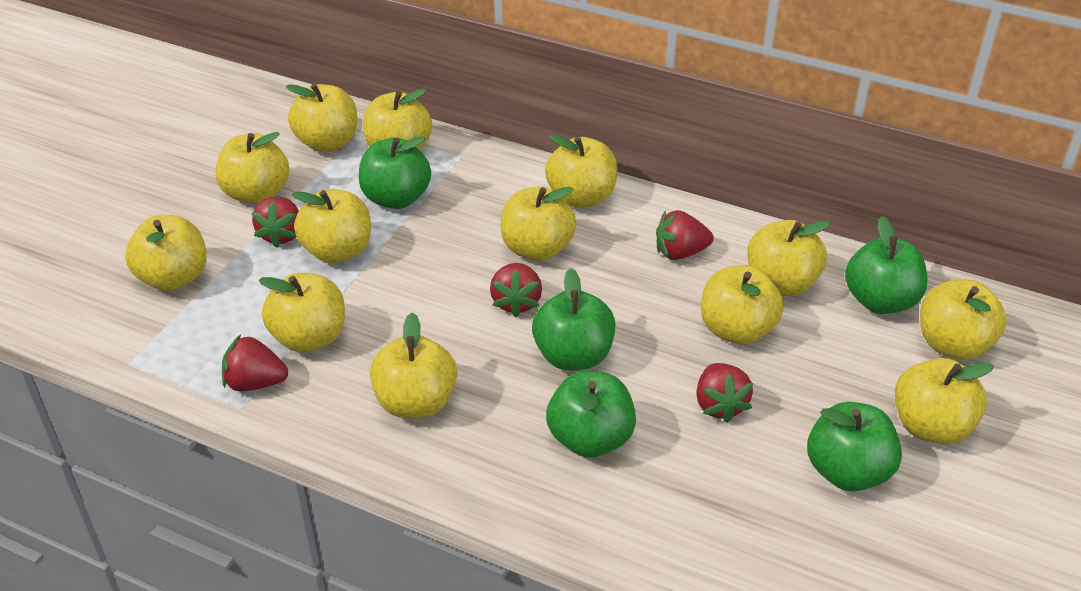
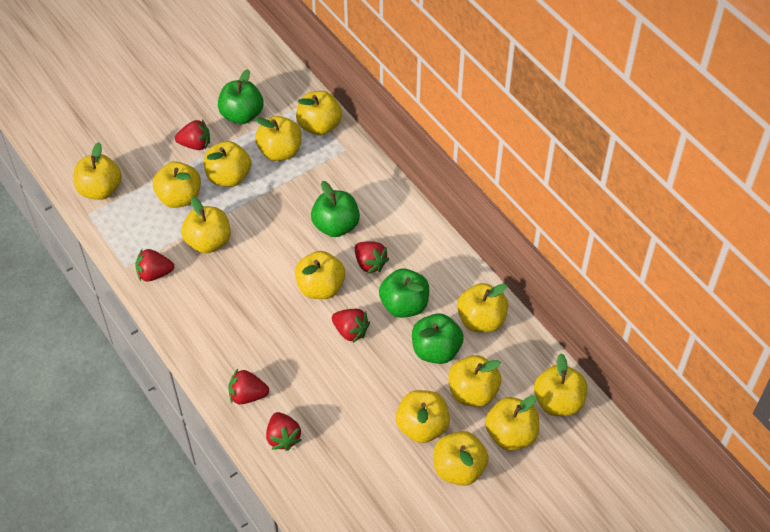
green apple: 5 -> 4
red strawberry: 5 -> 6

